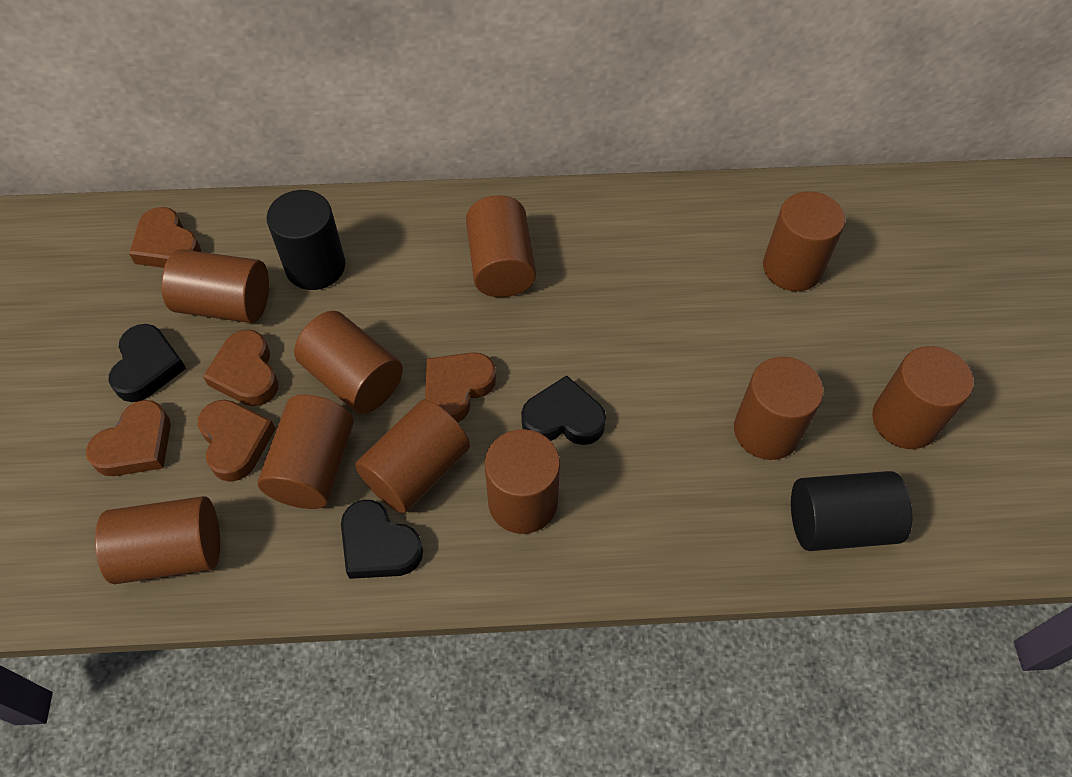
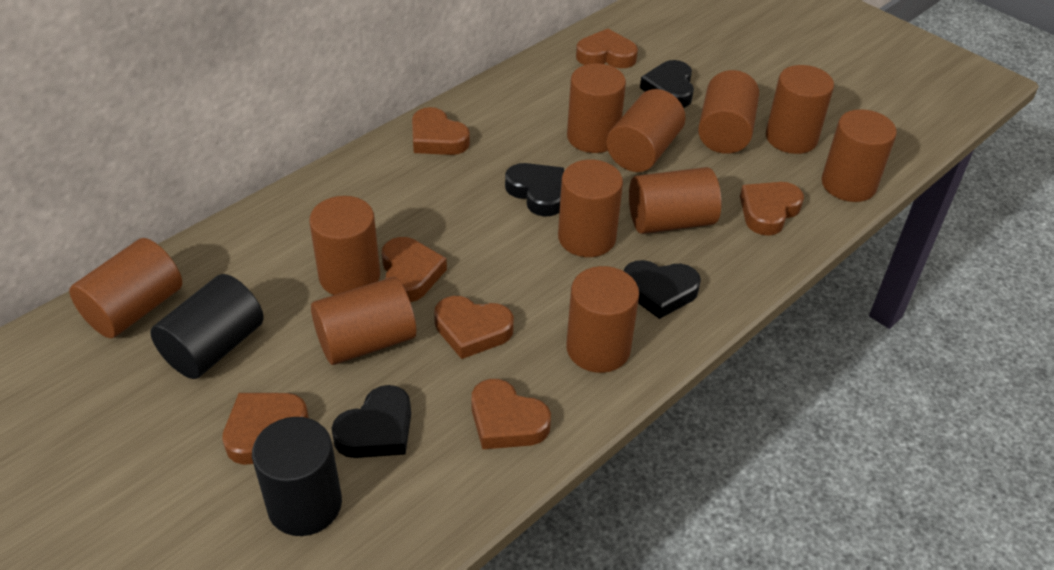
black heart: 3 -> 4
brown cylinder: 10 -> 11
brown heart: 5 -> 7

